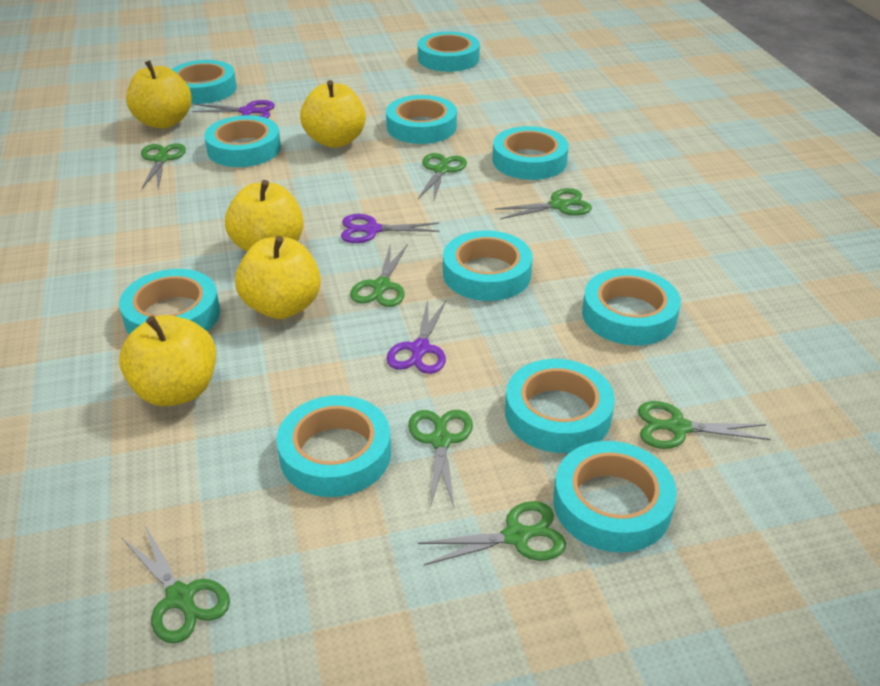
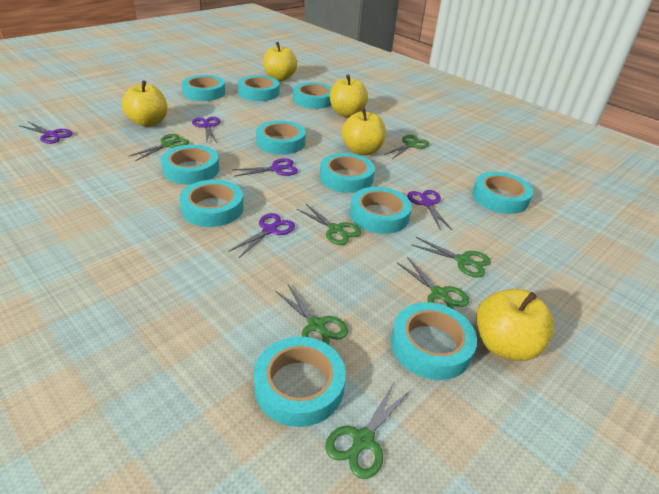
green scissors: 8 -> 7
purple scissors: 3 -> 5

